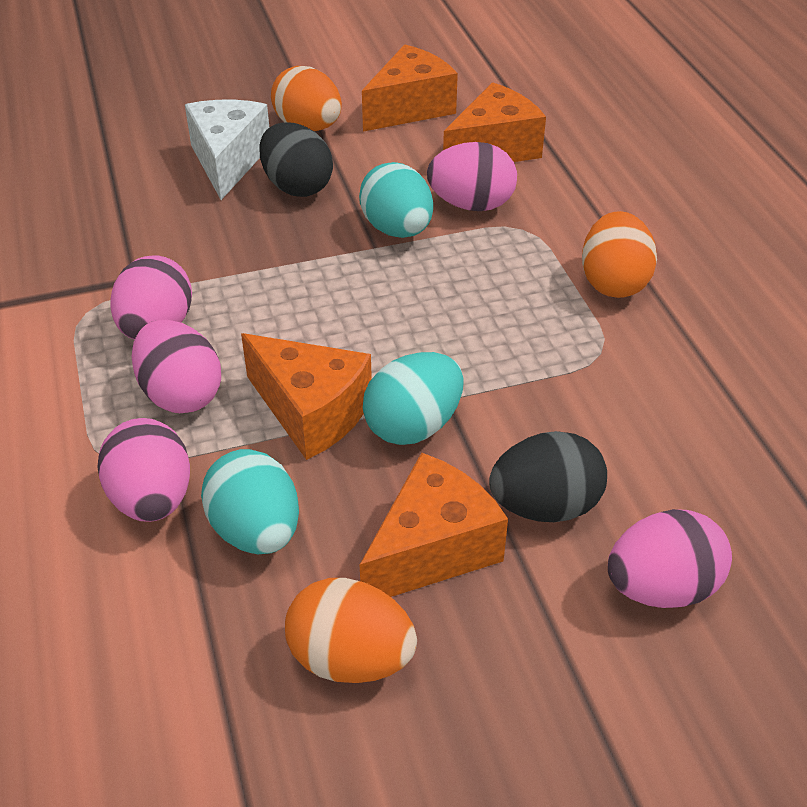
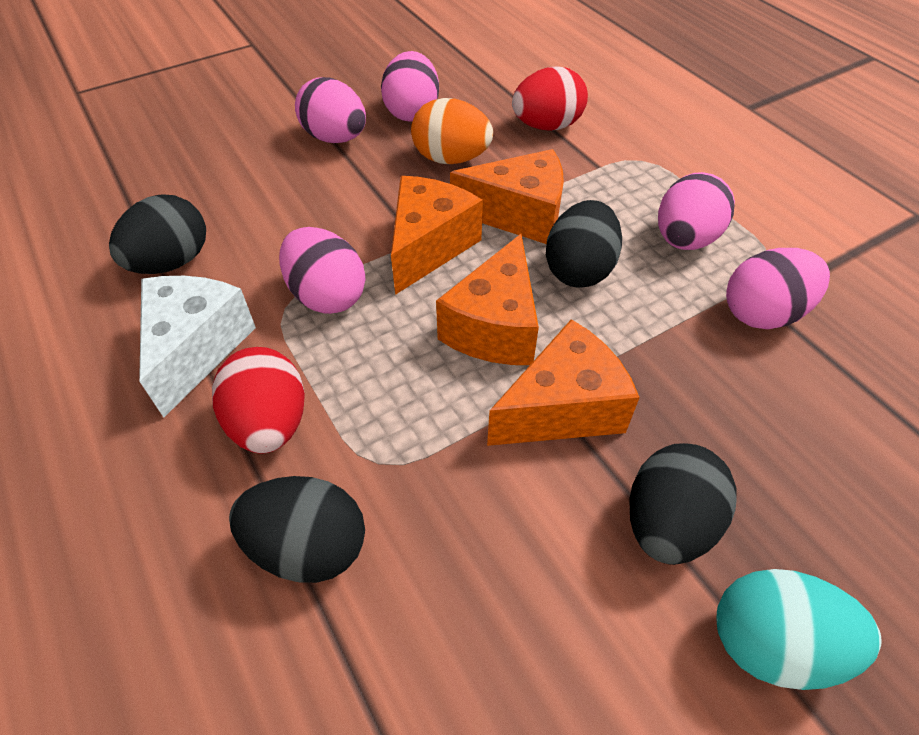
black egg: 2 -> 4
orange egg: 3 -> 1
red egg: 0 -> 2
turquoise egg: 3 -> 1

